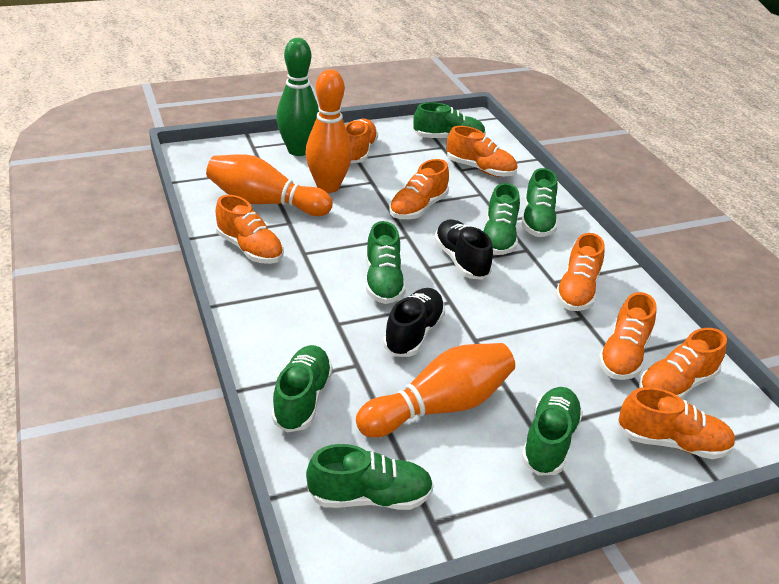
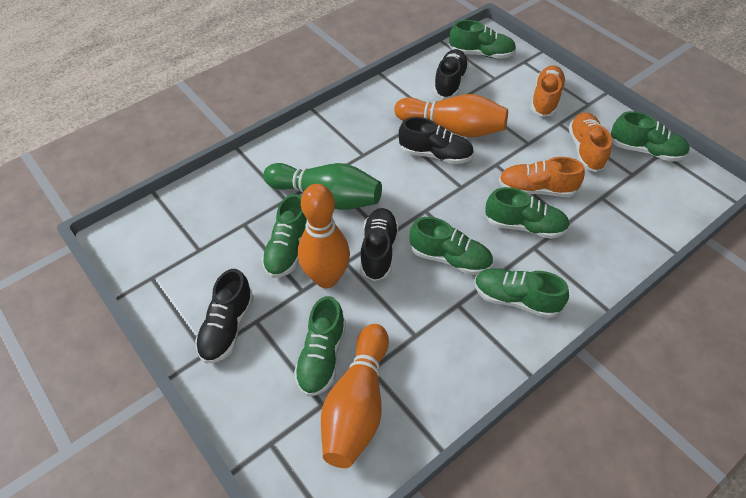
black shoe: 2 -> 4
orange shoe: 8 -> 3

